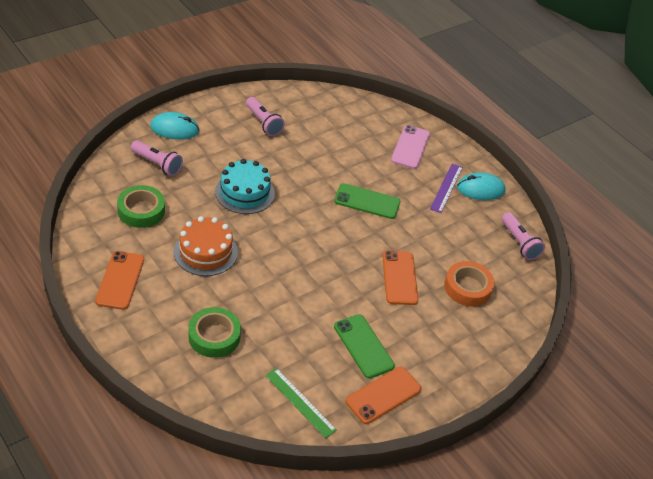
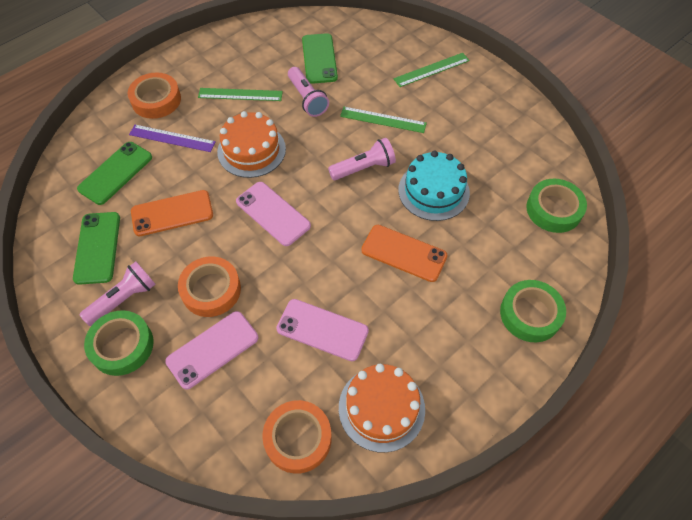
green phone: 2 -> 3
green ruler: 1 -> 3
green tape: 2 -> 3
orange cake: 1 -> 2
orange phone: 3 -> 2
orange tape: 1 -> 3
pink phone: 1 -> 3
turquoise mouse: 2 -> 0

